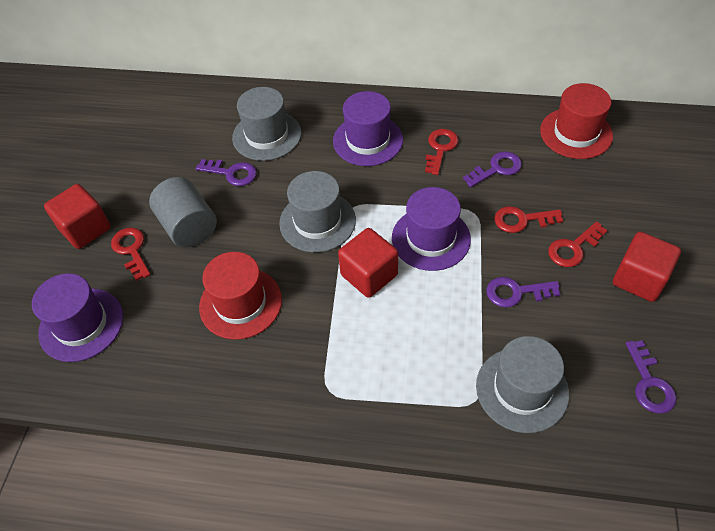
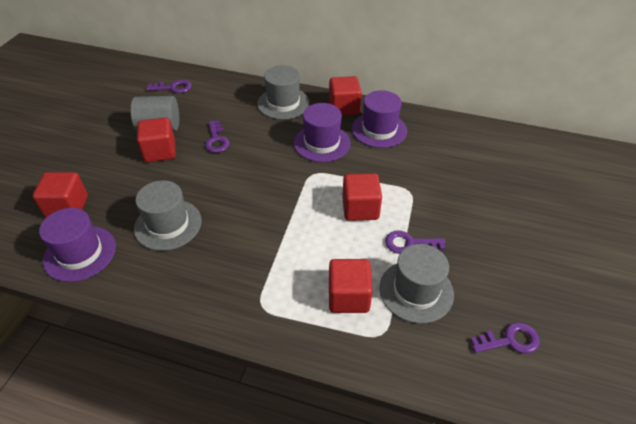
red cube: 3 -> 5
red hat: 2 -> 0
red key: 4 -> 0

